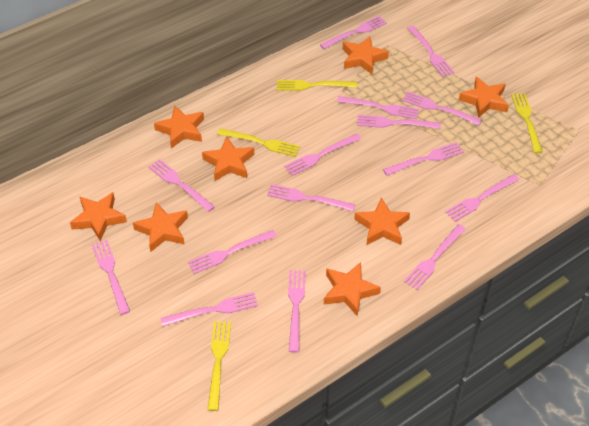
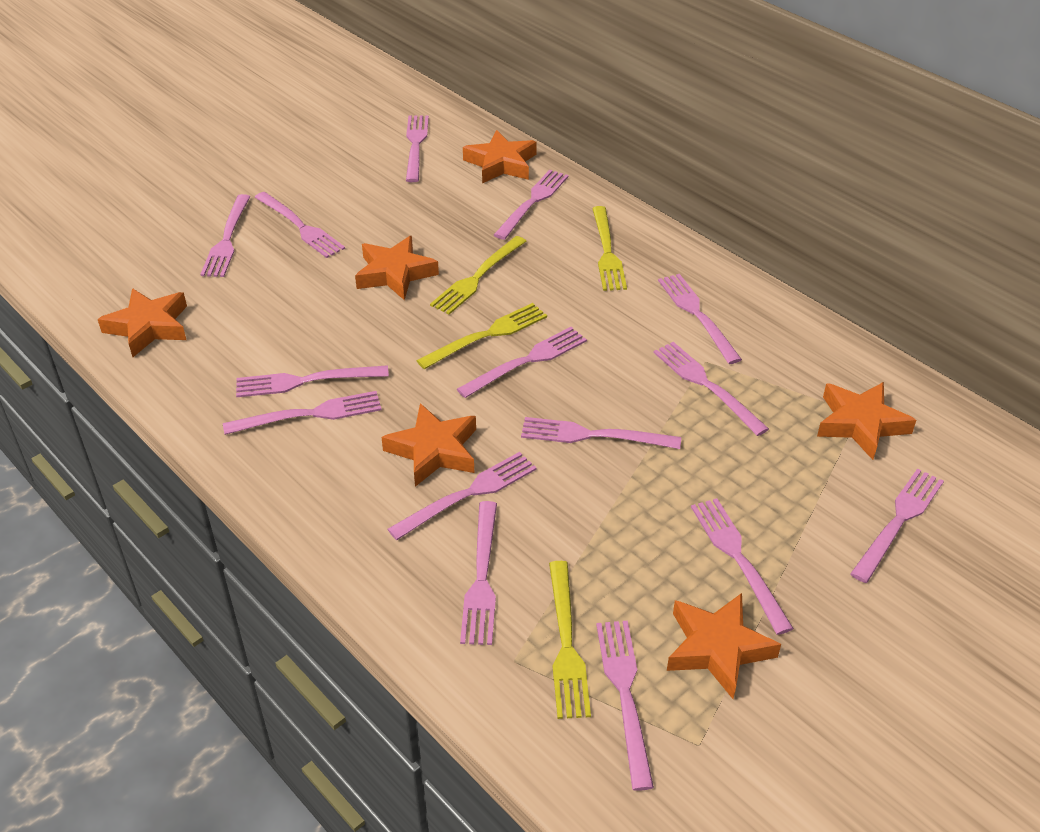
orange star: 8 -> 6

